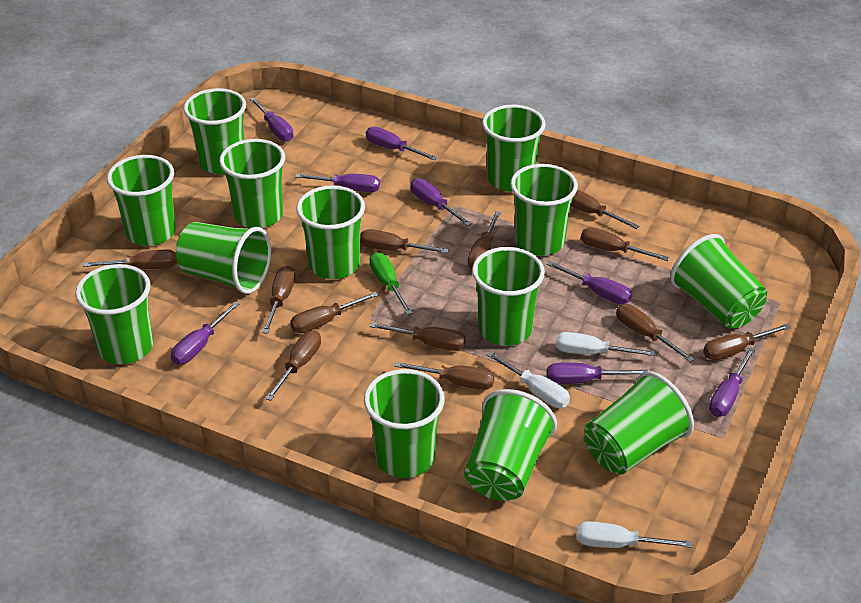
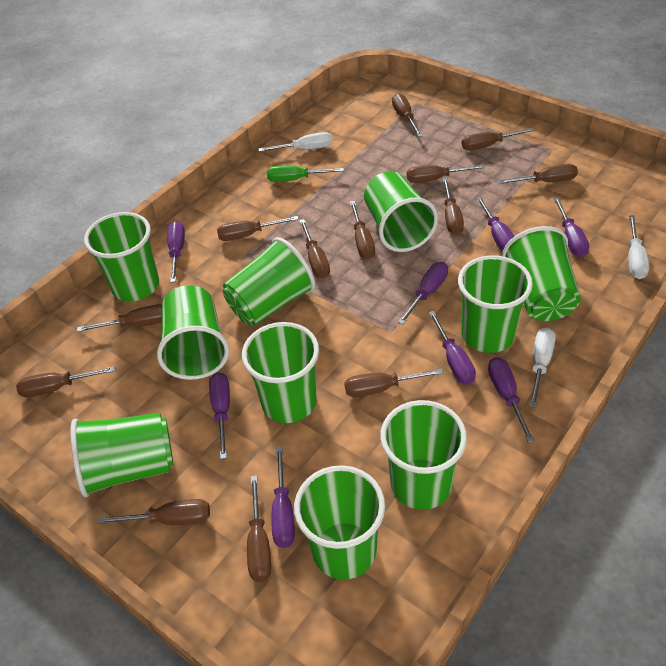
brown screwdriver: 12 -> 13
green cup: 13 -> 10

